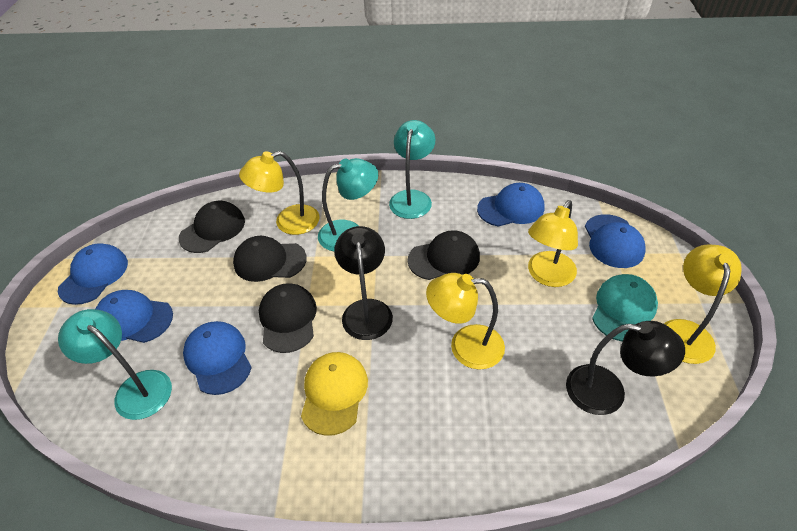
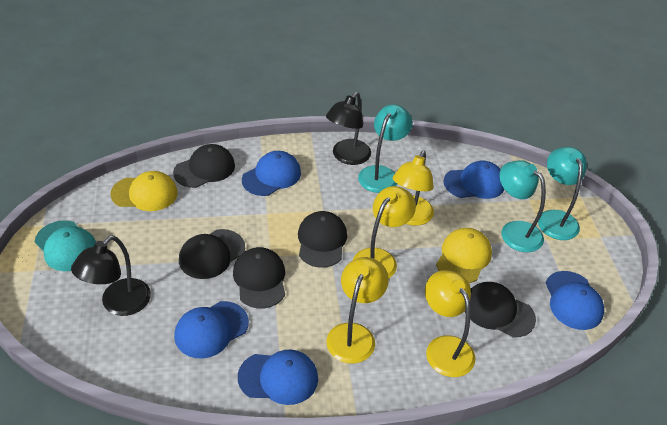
black cap: 4 -> 5
yellow cap: 1 -> 2

